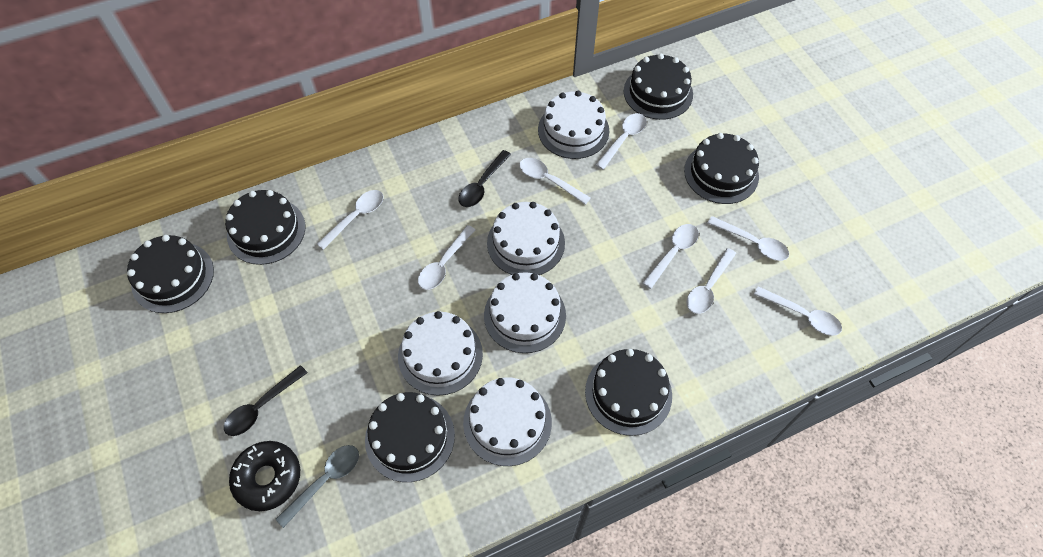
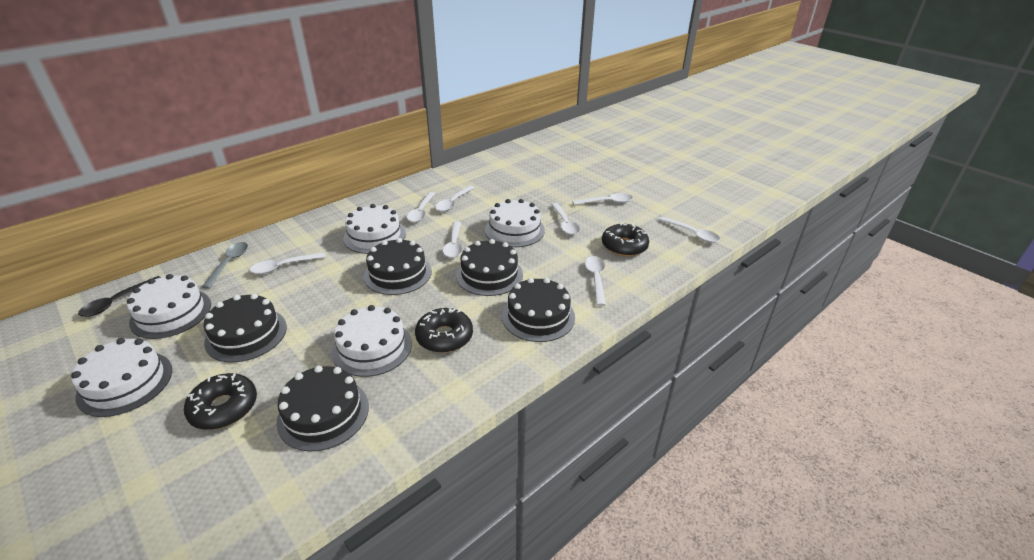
black cake: 6 -> 5
black donut: 1 -> 3
black spoon: 2 -> 1

